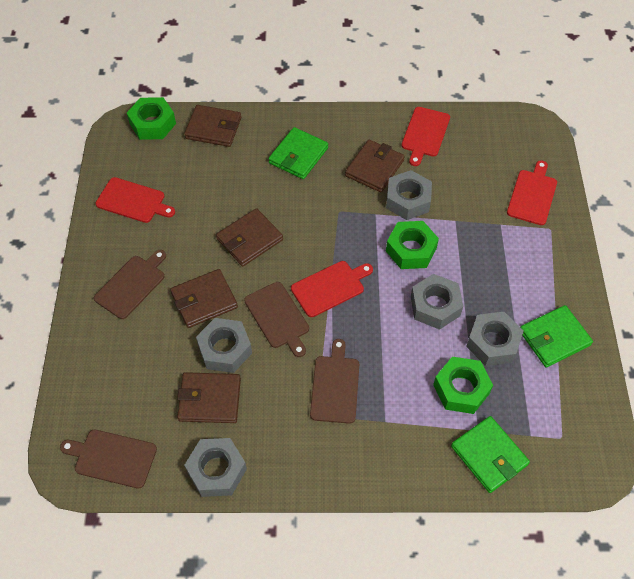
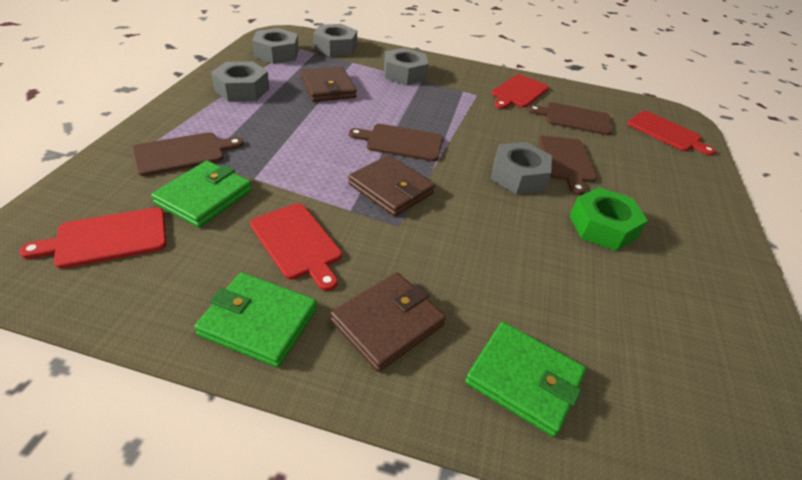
brown wallet: 5 -> 3
green nut: 3 -> 1

